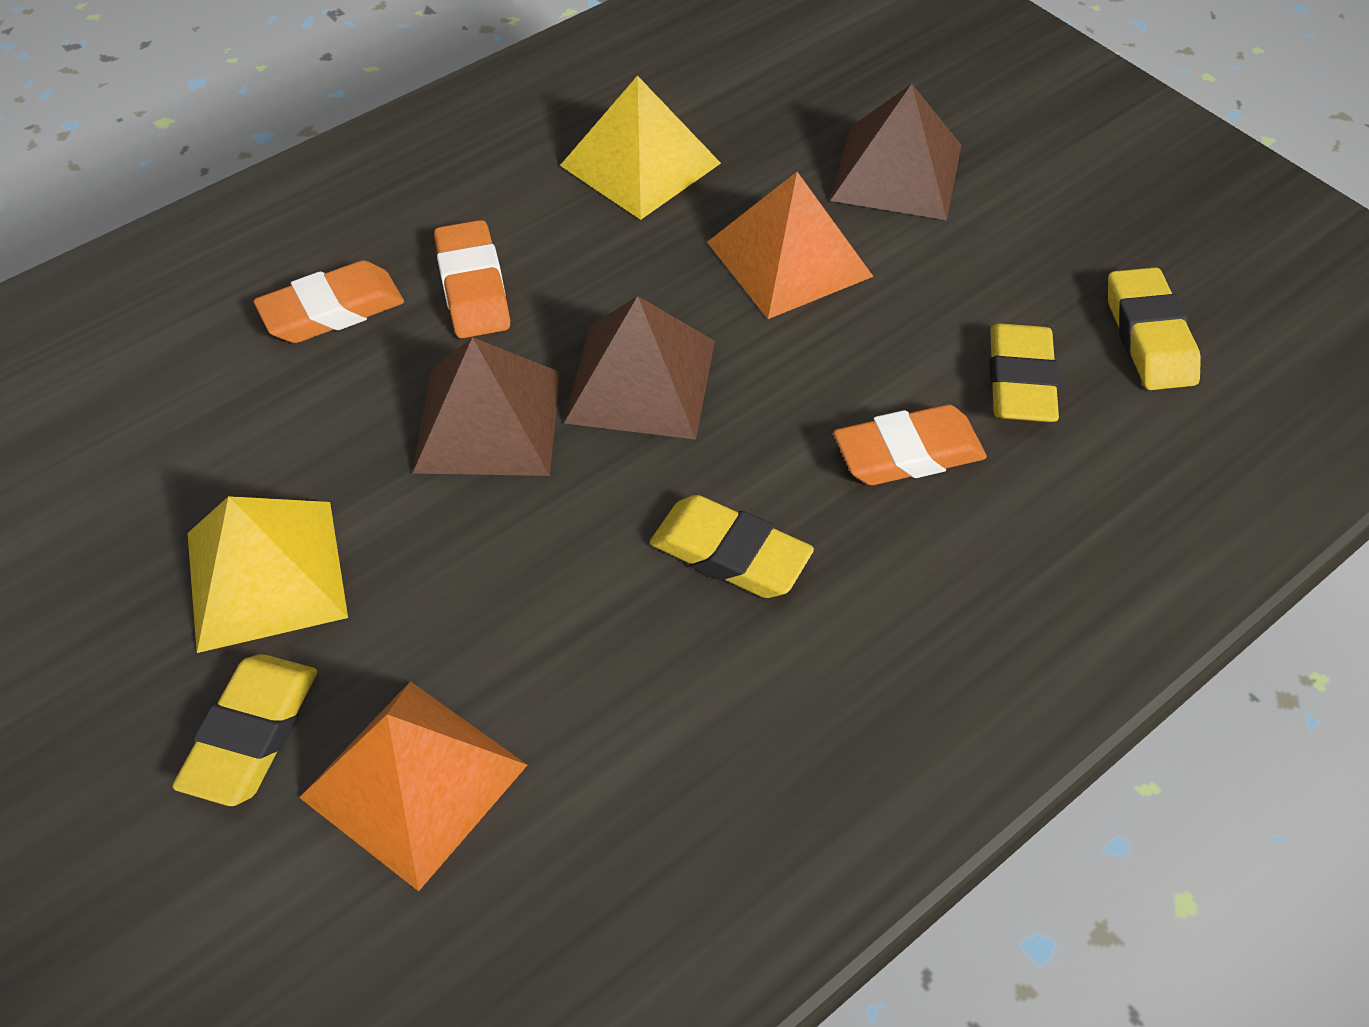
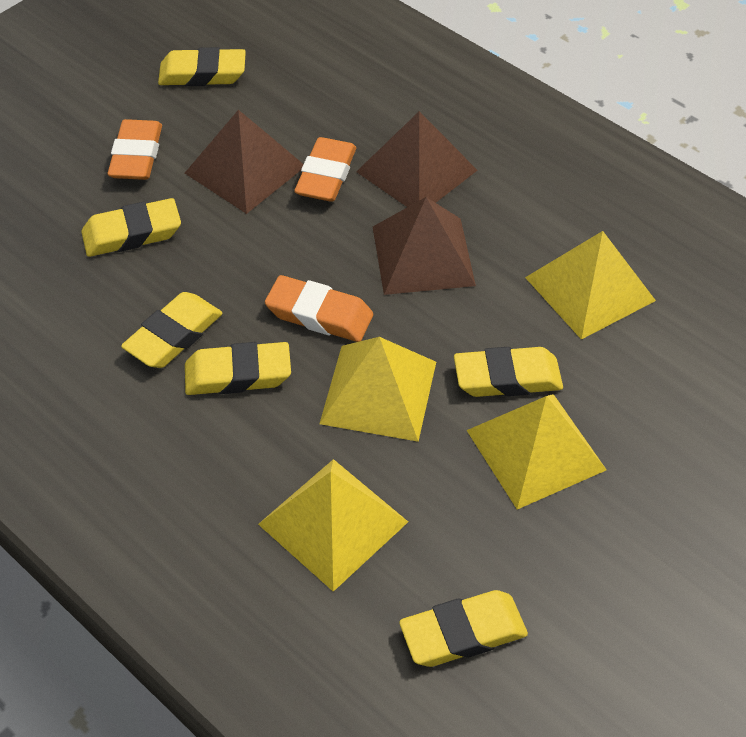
orange pyramid: 2 -> 0
yellow eraser: 4 -> 6
yellow pyramid: 2 -> 4

